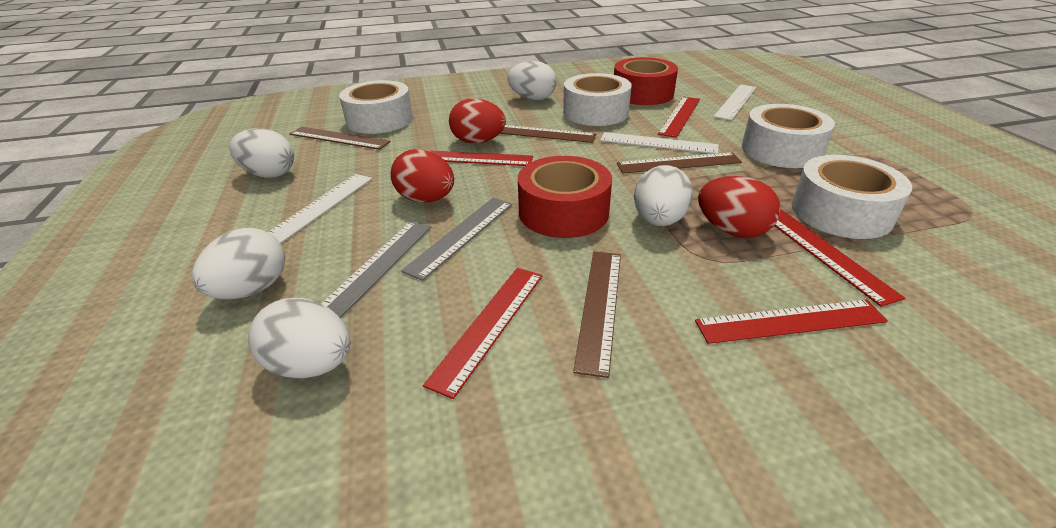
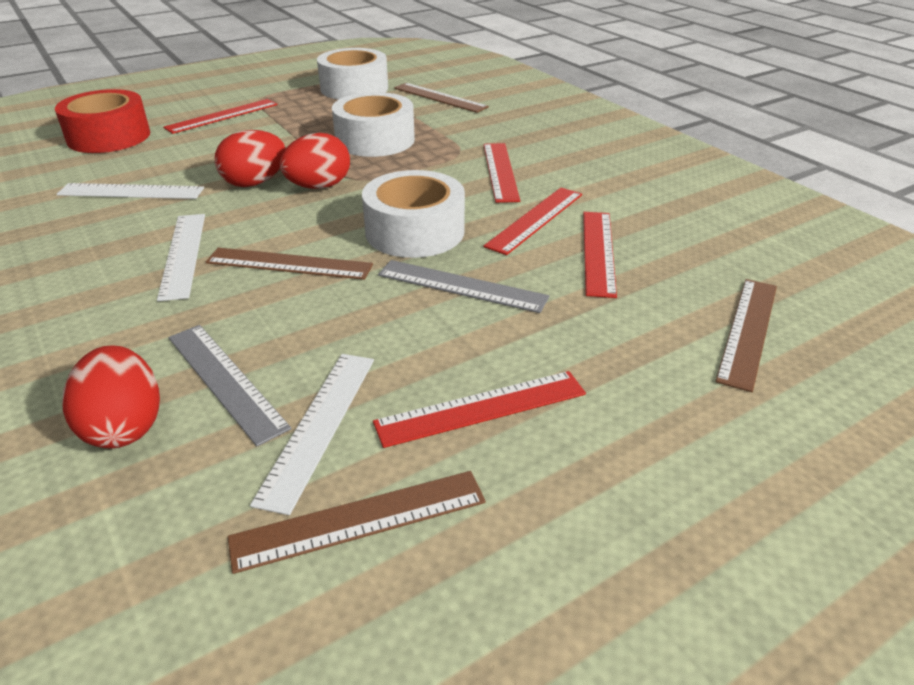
red tape: 2 -> 1
white egg: 5 -> 0
white tape: 4 -> 3

